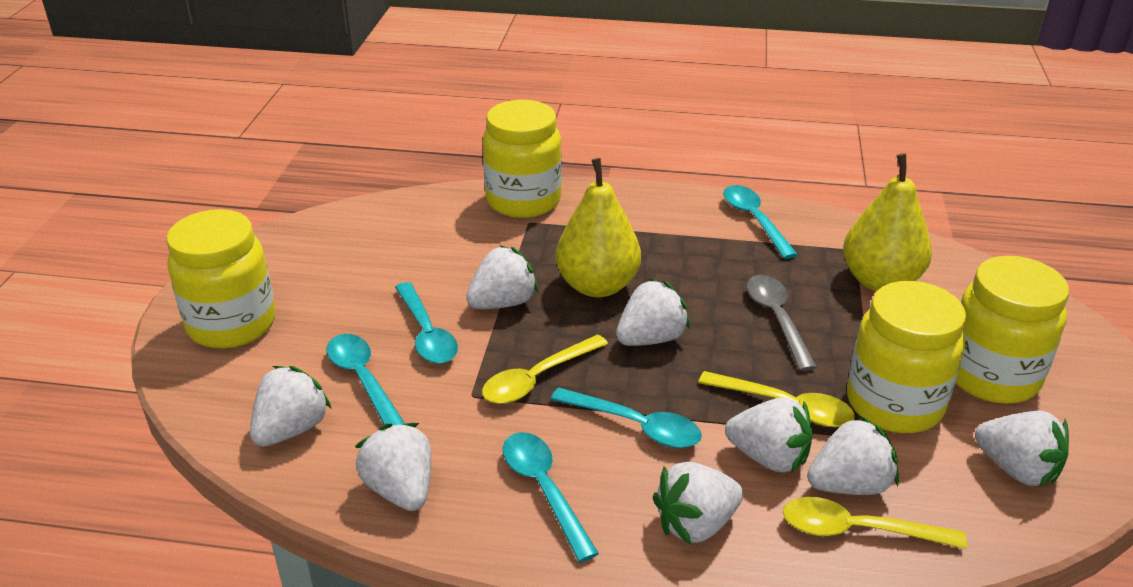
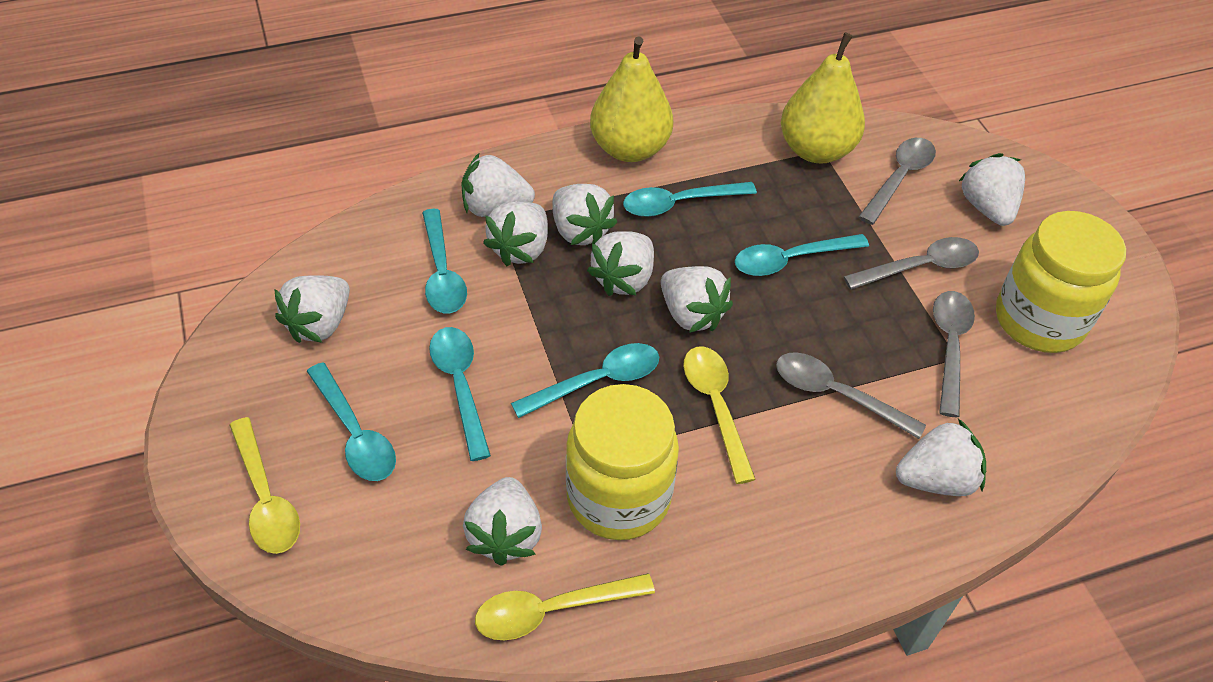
grey spoon: 1 -> 4
turquoise spoon: 5 -> 6
white strawberry: 8 -> 9
yellow jar: 4 -> 2

